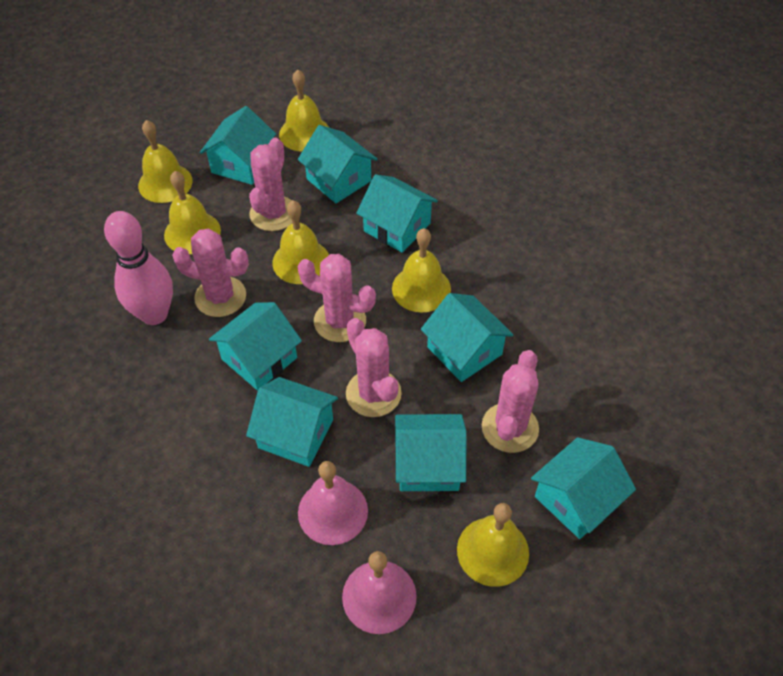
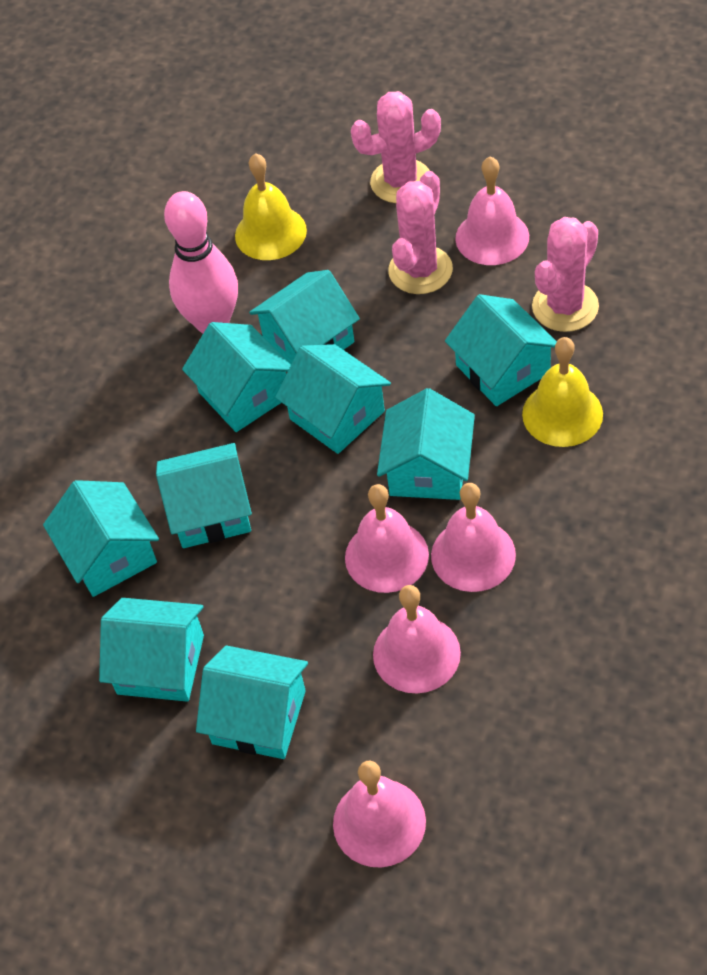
pink bell: 2 -> 5
pink cactus: 5 -> 3
turquoise house: 8 -> 9
yellow bell: 6 -> 2

